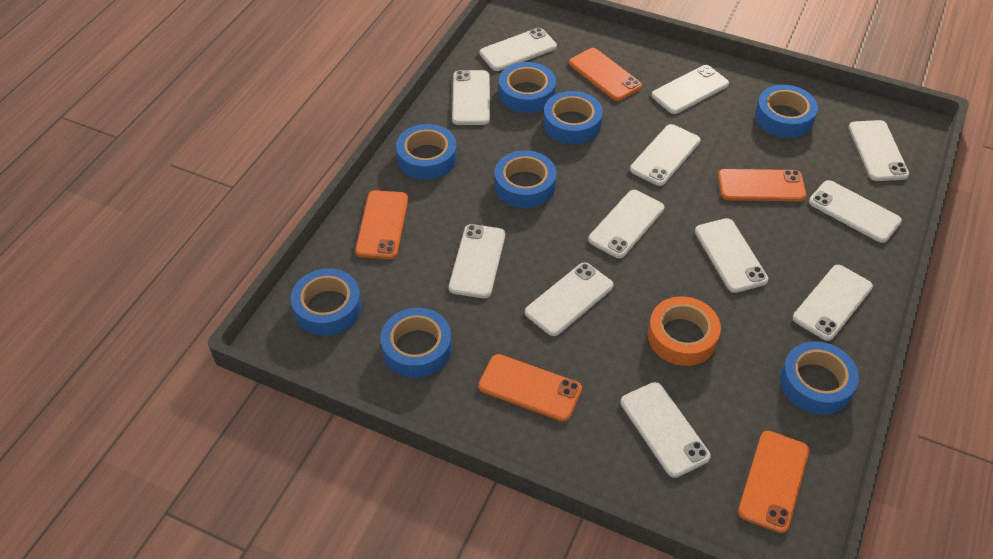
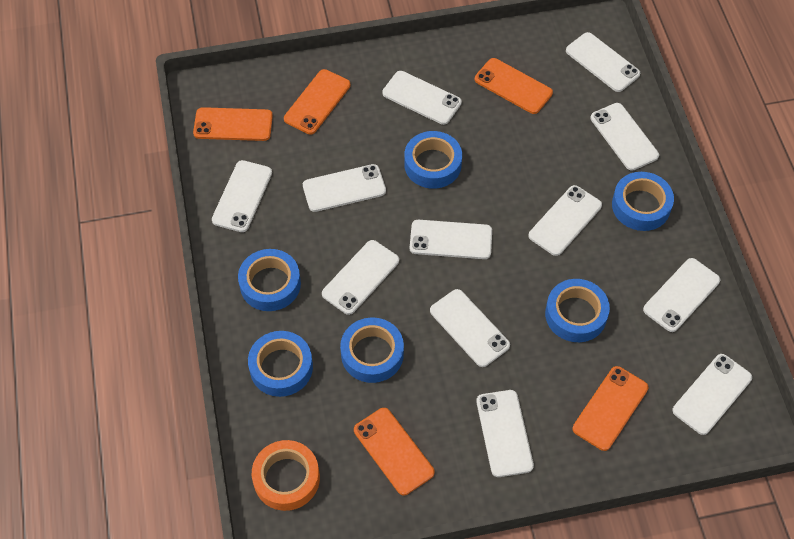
blue tape: 8 -> 6

